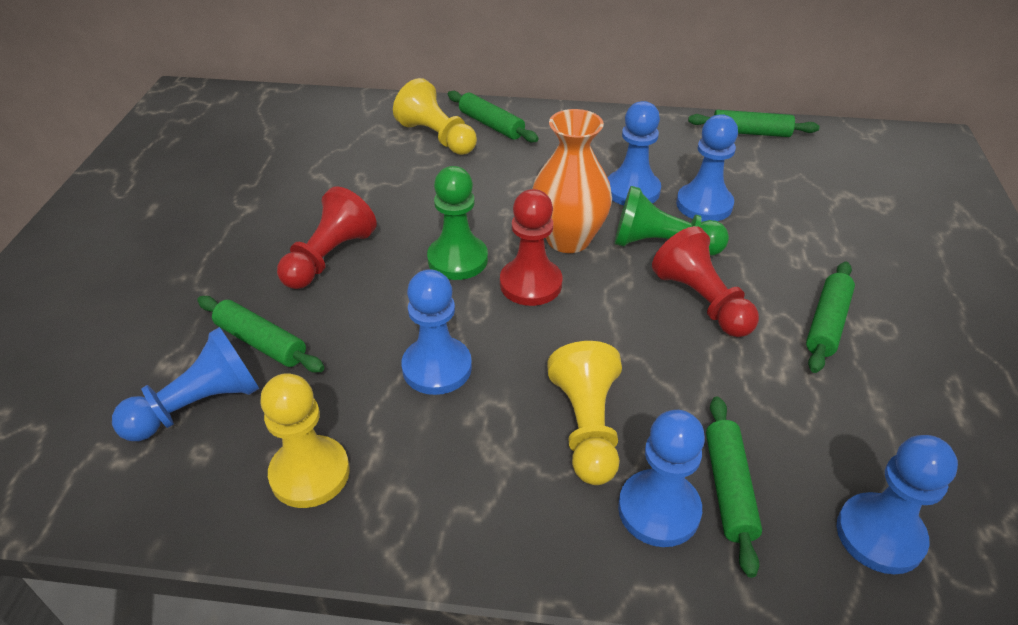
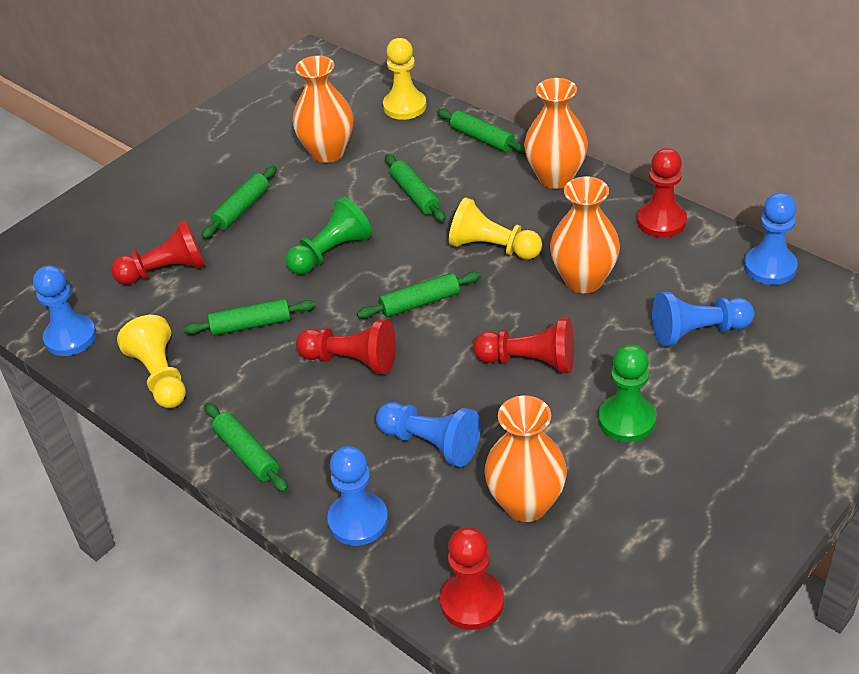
blue pawn: 6 -> 5
green rolling pin: 5 -> 6
orange vase: 1 -> 4
red pawn: 3 -> 5

